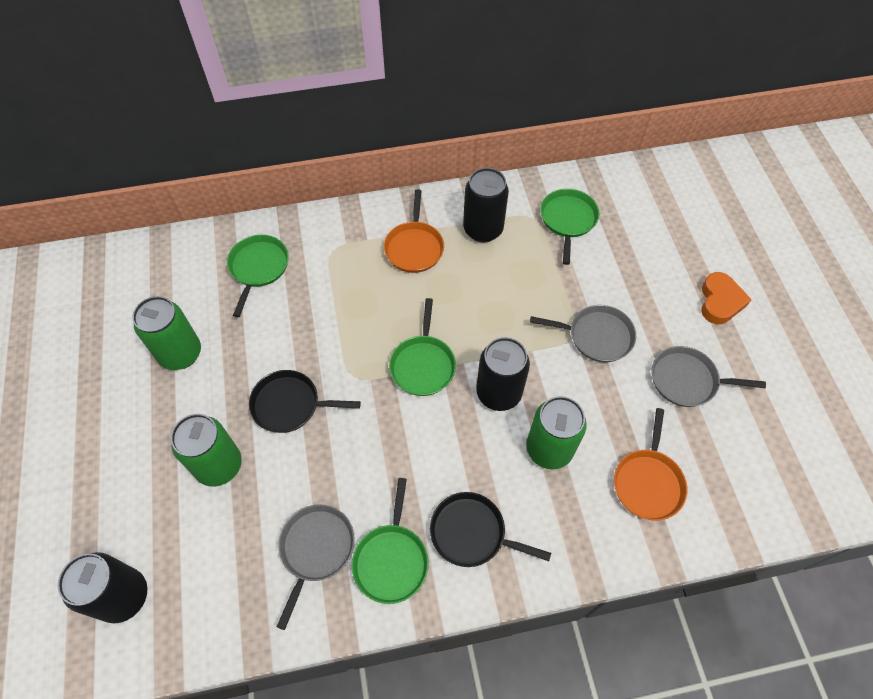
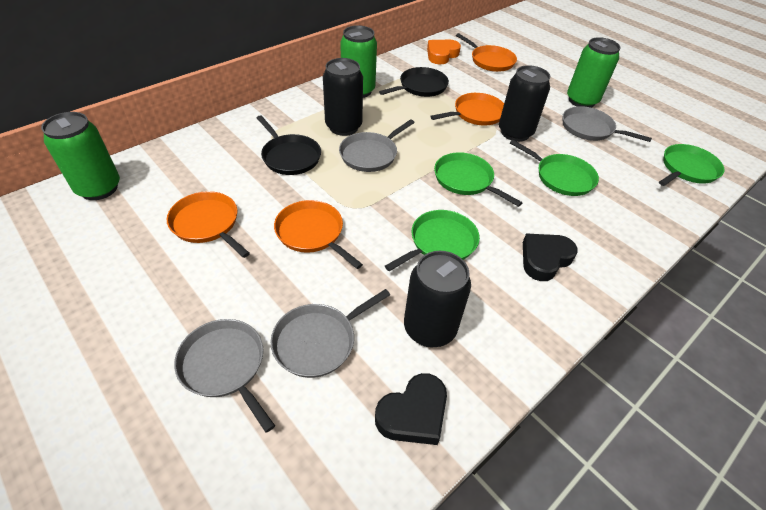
black heart: 0 -> 2
grey pan: 3 -> 4
orange pan: 2 -> 4

